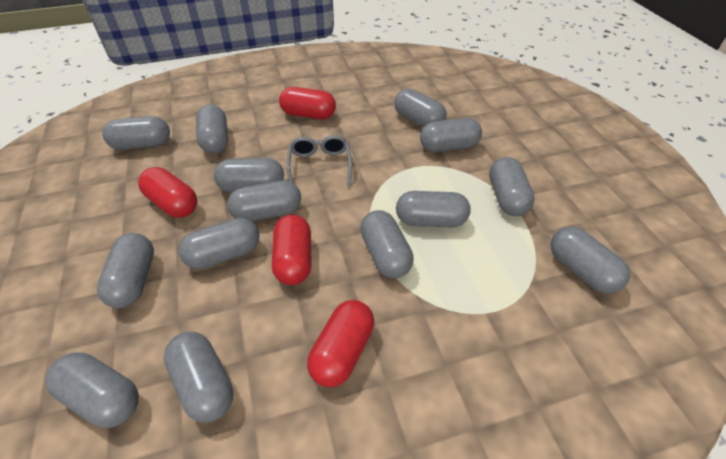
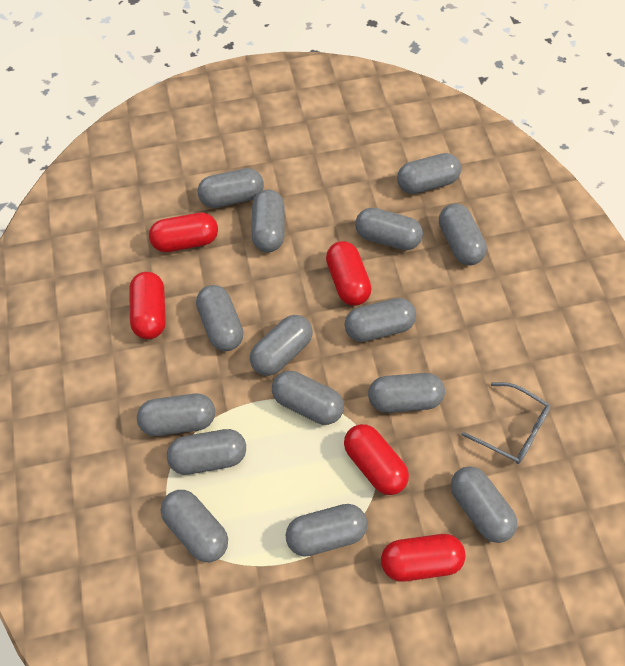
grey capsule: 14 -> 15
red capsule: 4 -> 5

